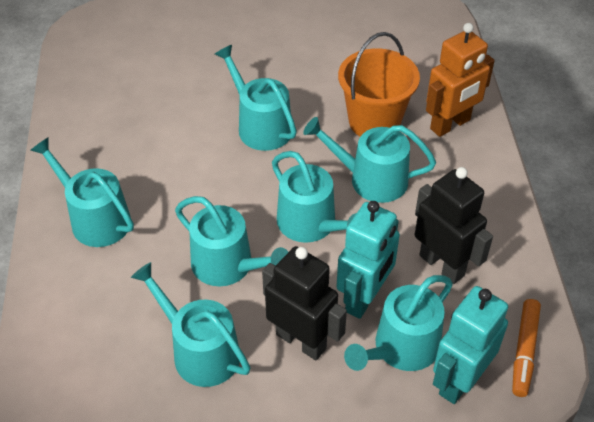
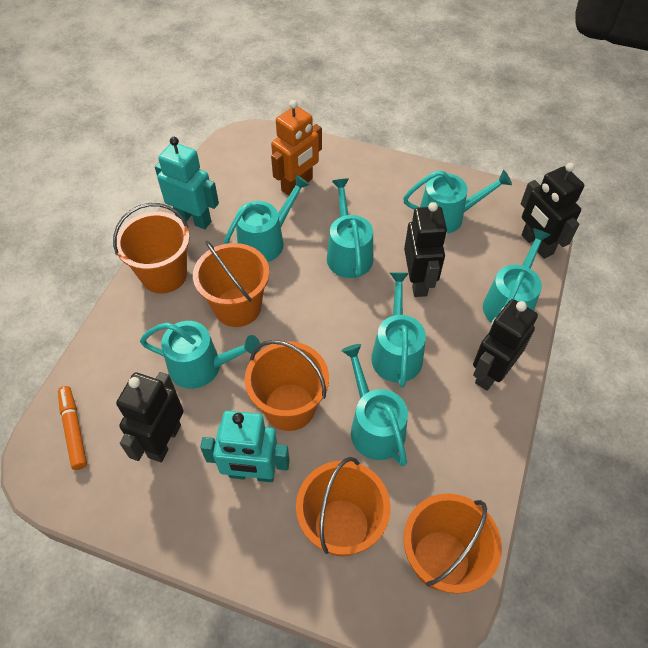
black robot: 2 -> 4
orange bucket: 1 -> 5

